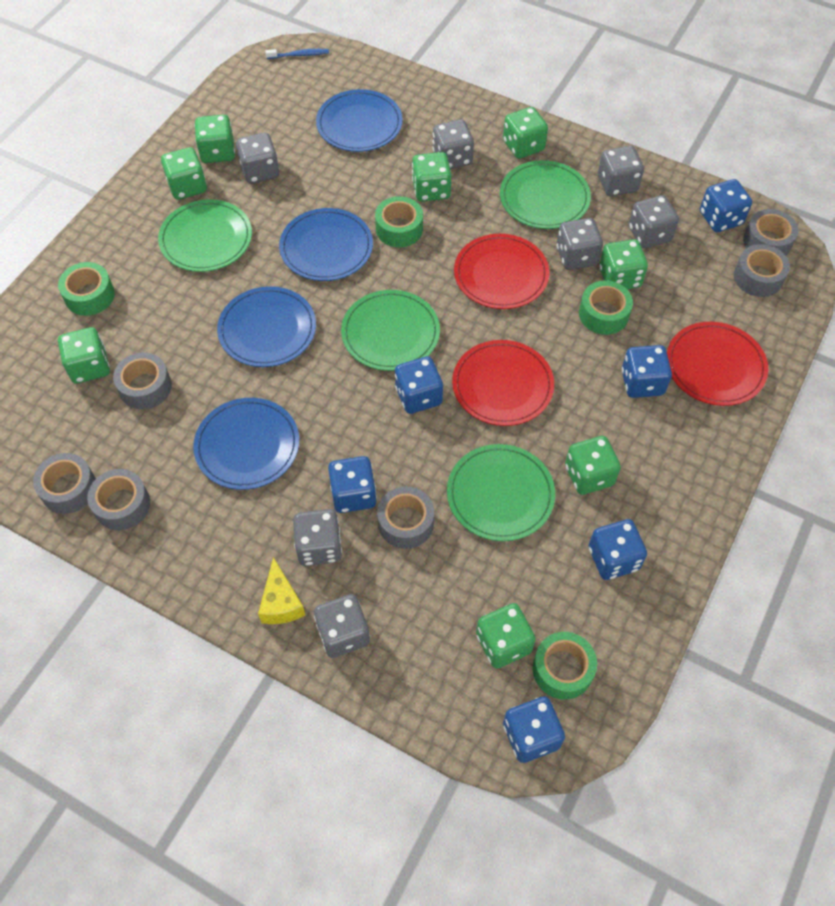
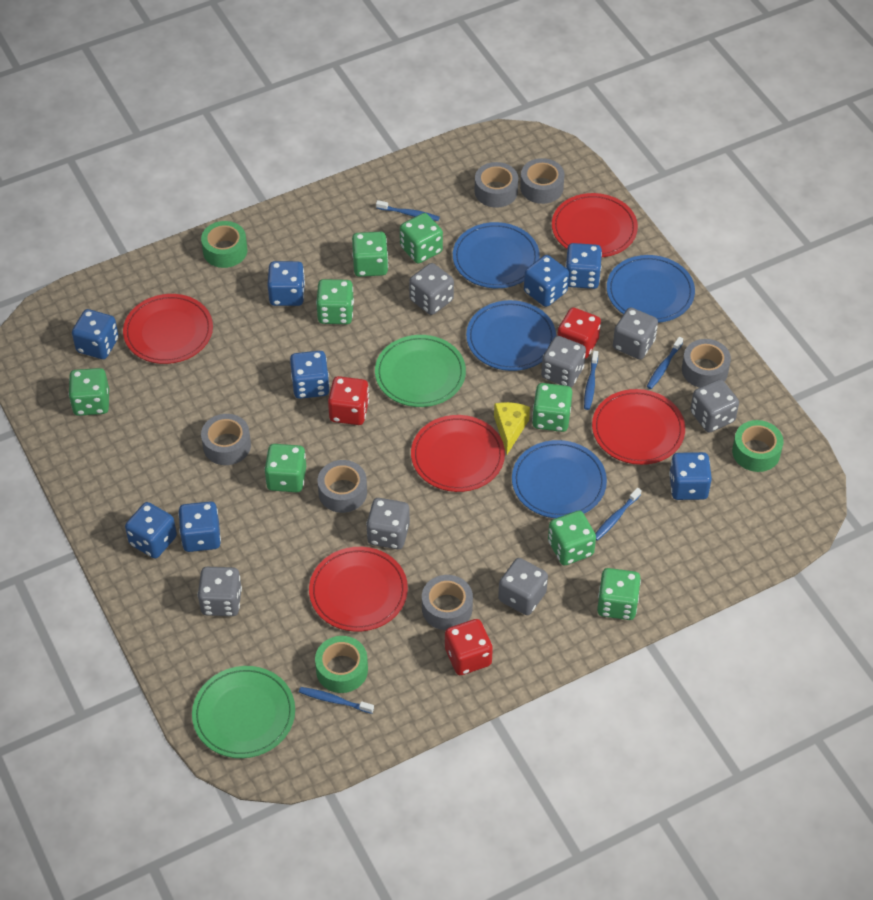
blue dice: 6 -> 8
blue toothbrush: 1 -> 5
green plate: 4 -> 2
green tape: 4 -> 3
red dice: 0 -> 3
red plate: 3 -> 5

